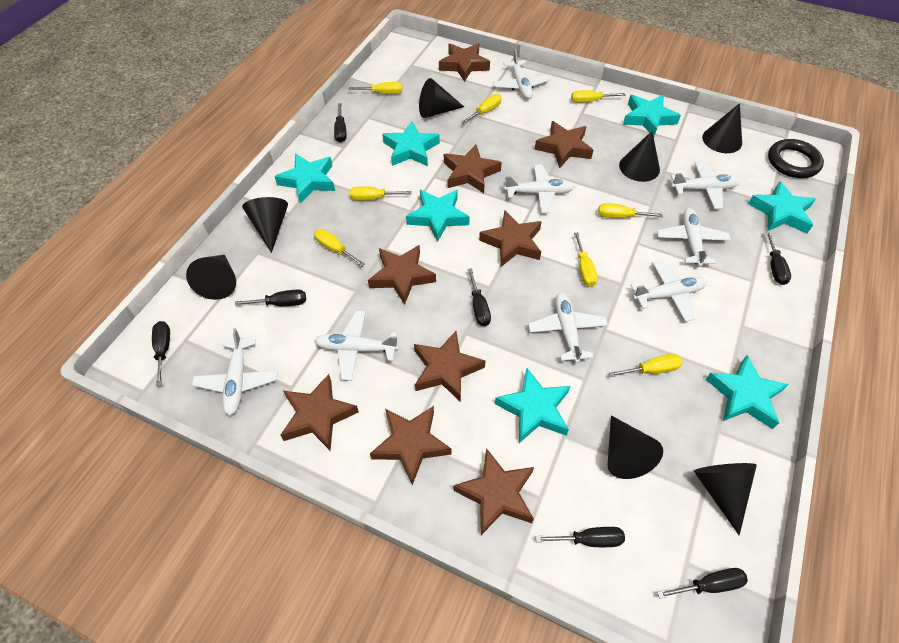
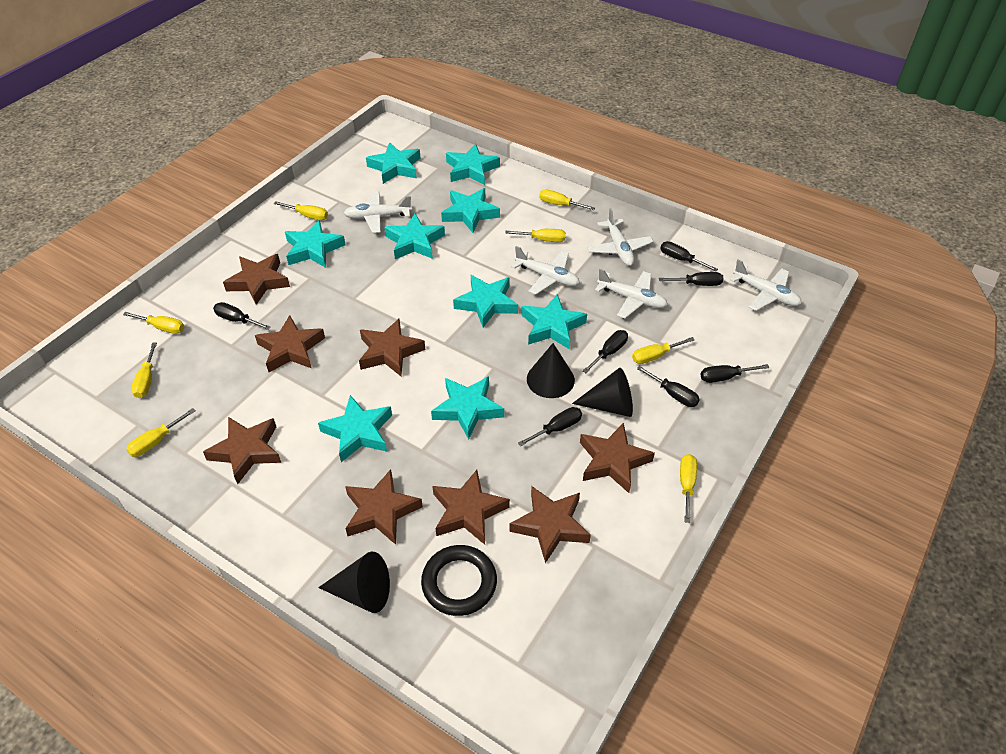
black cone: 7 -> 3
brown star: 9 -> 8
turquoise star: 7 -> 9
white plane: 8 -> 5

